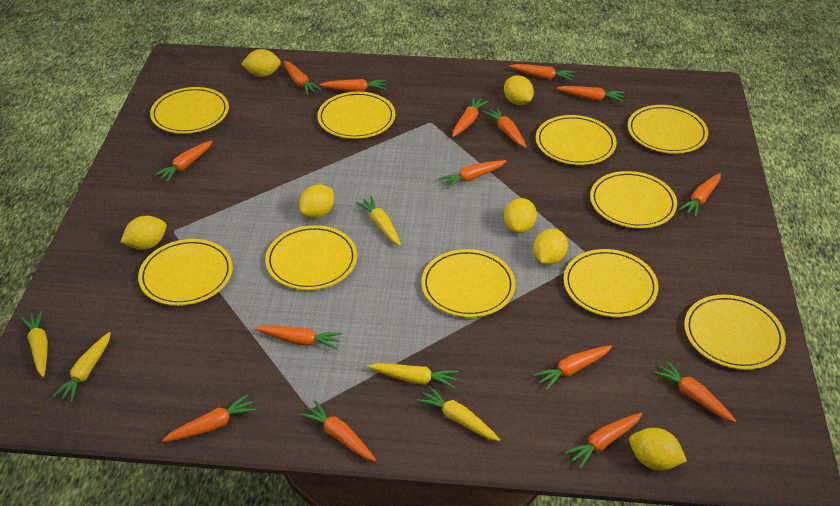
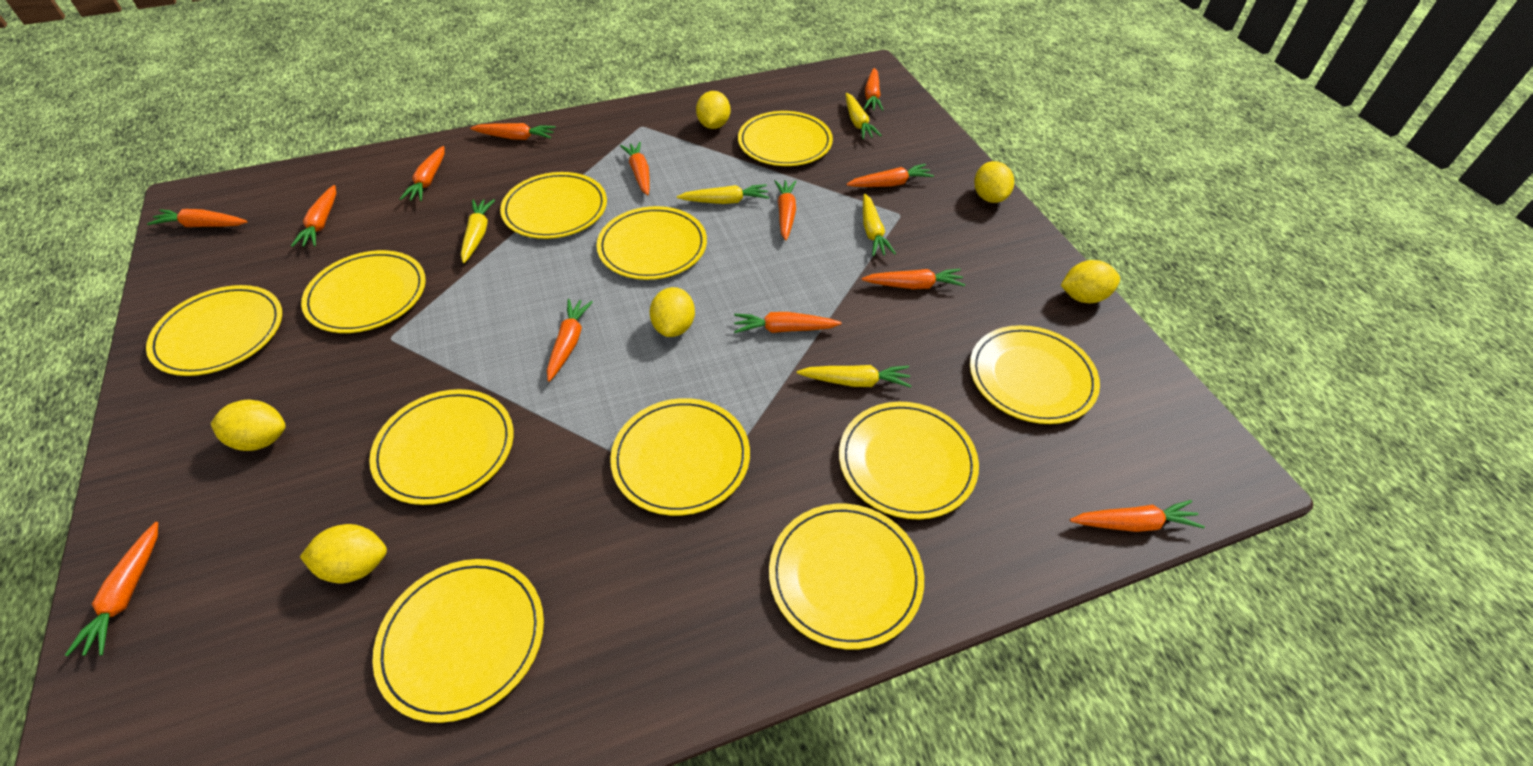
orange carrot: 15 -> 13
yellow lemon: 7 -> 6
yellow plate: 10 -> 11

